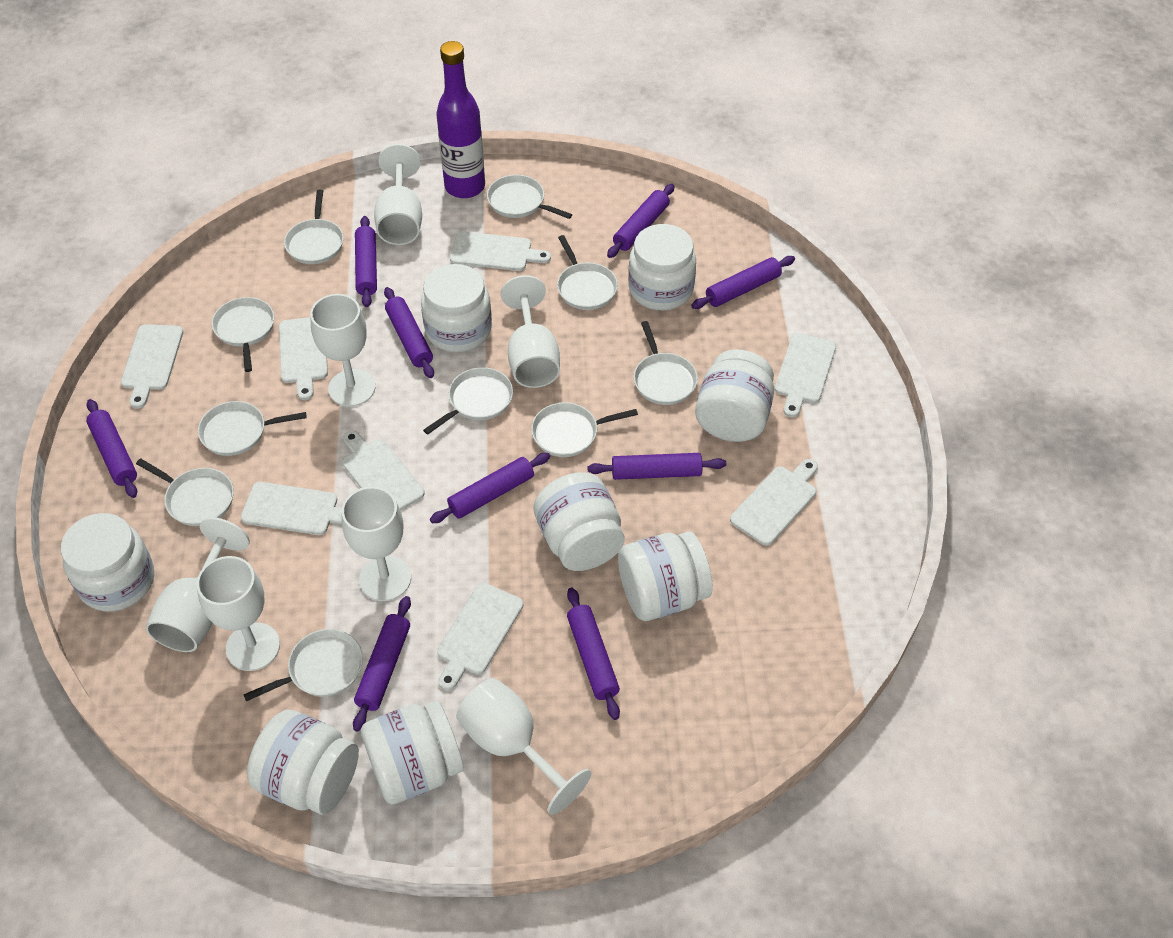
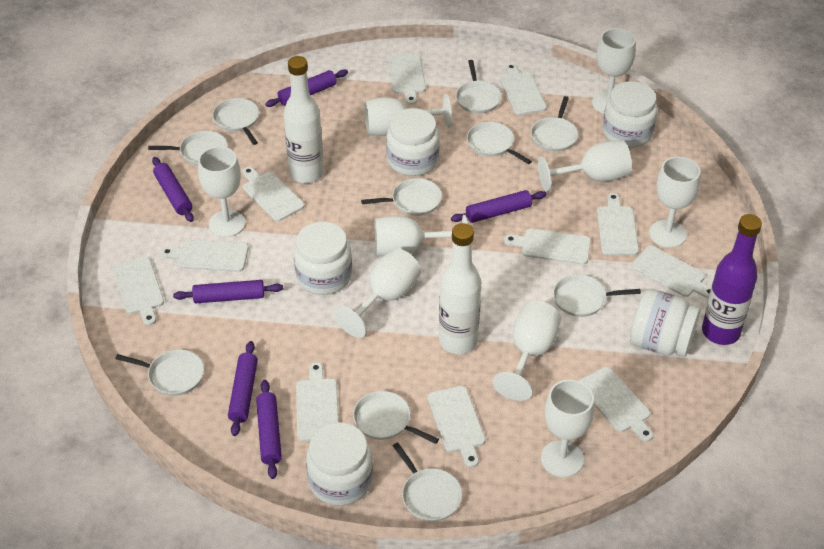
purple rolling pin: 9 -> 6
white bottle: 0 -> 2
white cutting board: 8 -> 11
white goblet: 7 -> 9
white jar: 8 -> 5

